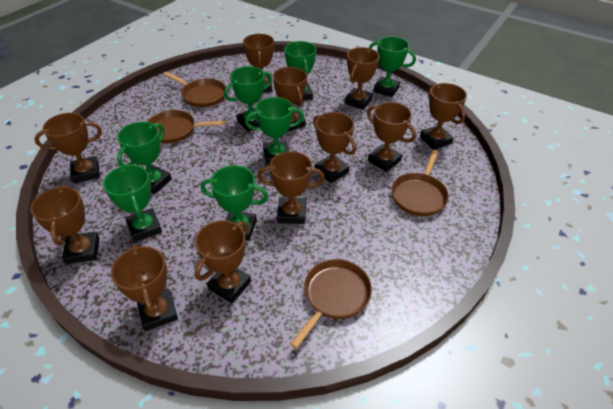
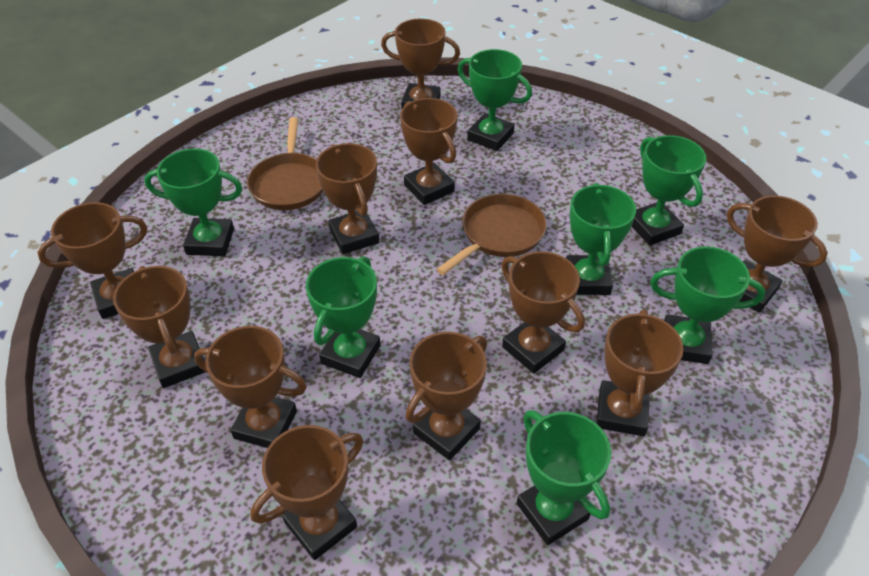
brown pan: 4 -> 2

